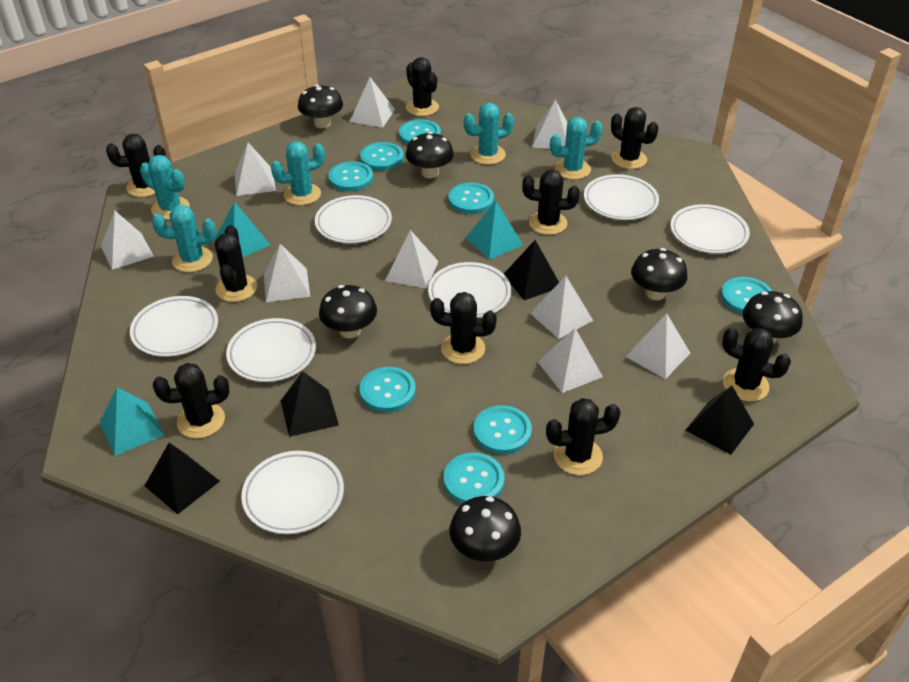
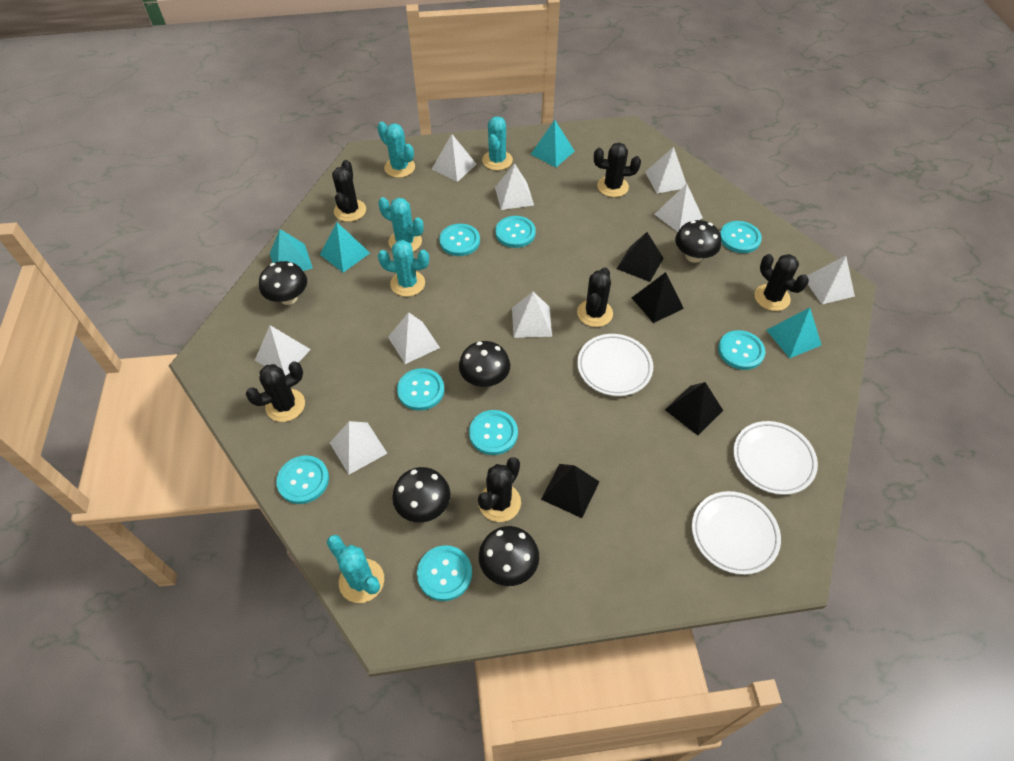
black cactus: 9 -> 6
black mushroom: 6 -> 5
turquoise pyramid: 3 -> 4
white plate: 7 -> 3

